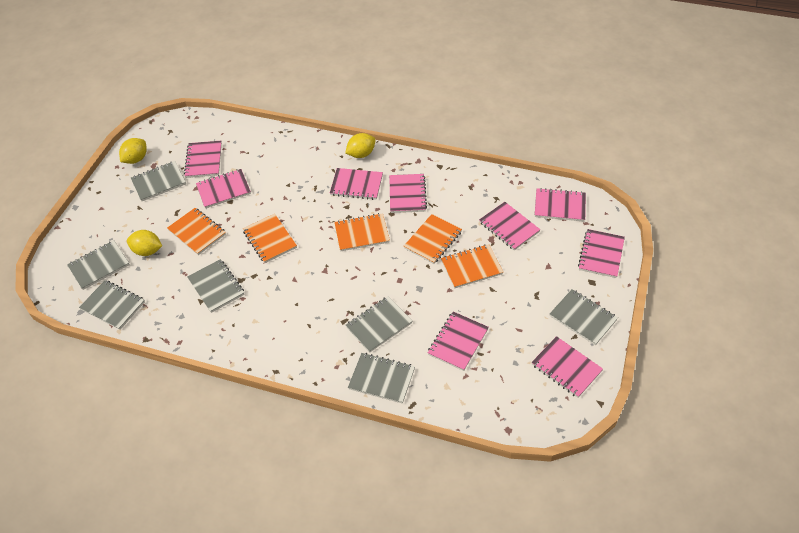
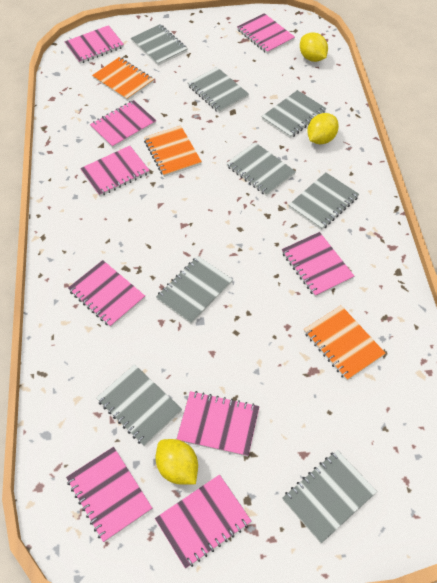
grey notebook: 7 -> 8
orange notebook: 5 -> 3

